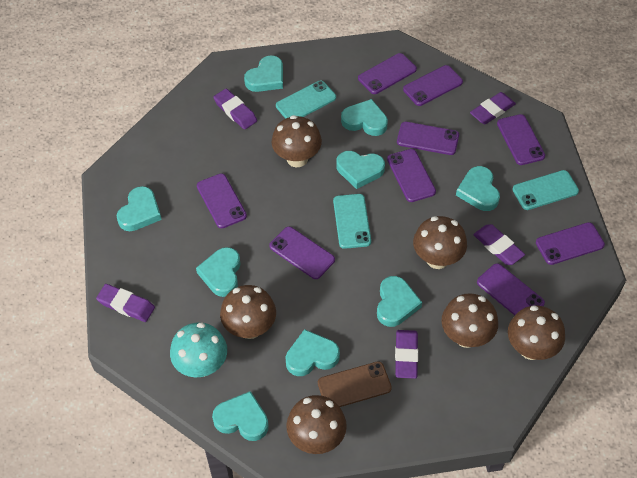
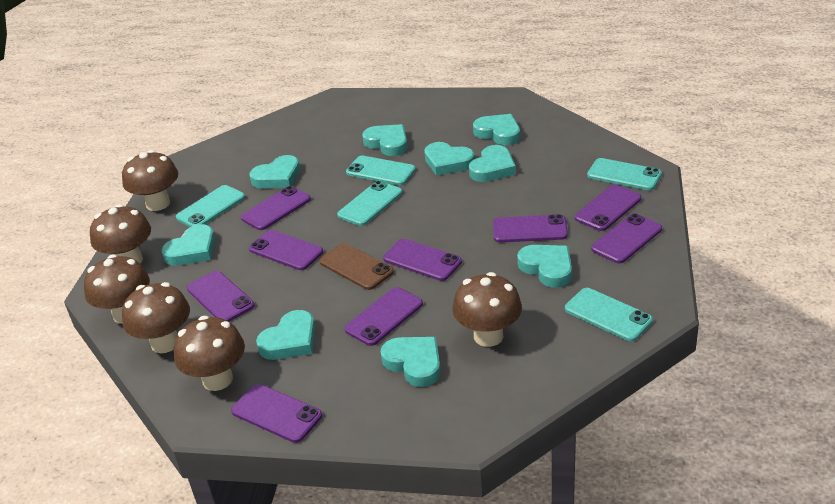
purple eraser: 5 -> 0
turquoise mushroom: 1 -> 0
turquoise phone: 3 -> 5

